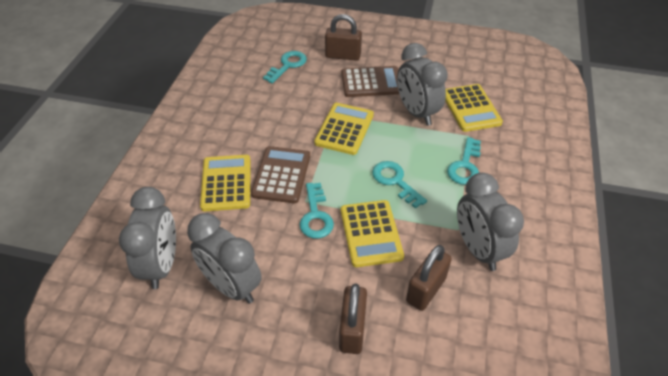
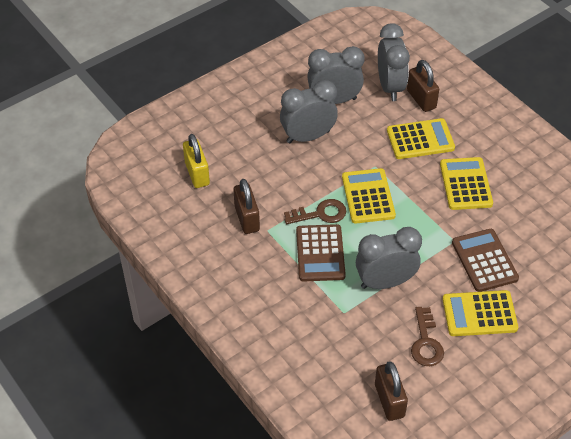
brown key: 0 -> 2
turquoise key: 4 -> 0
yellow padlock: 0 -> 1

